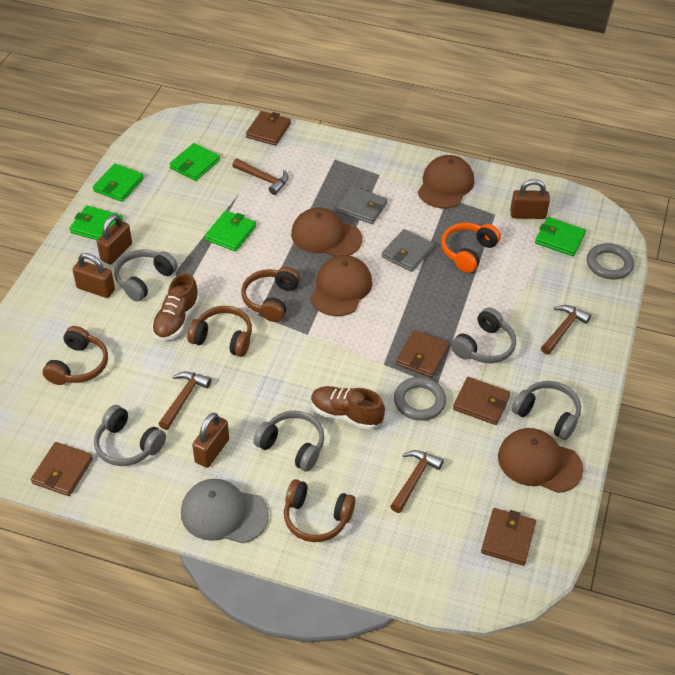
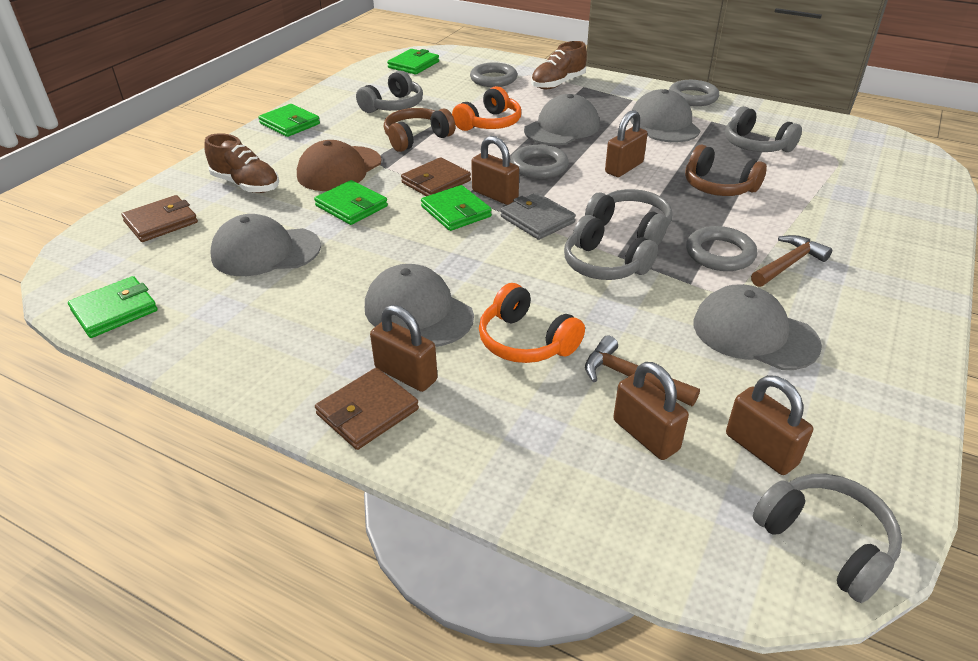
brown cap: 4 -> 1
brown hammer: 4 -> 2
brown headphones: 4 -> 2
brown padlock: 4 -> 5
brown wallet: 5 -> 3
grey cap: 1 -> 5
grey ring: 2 -> 4
grey wallet: 2 -> 1
orange headphones: 1 -> 2

